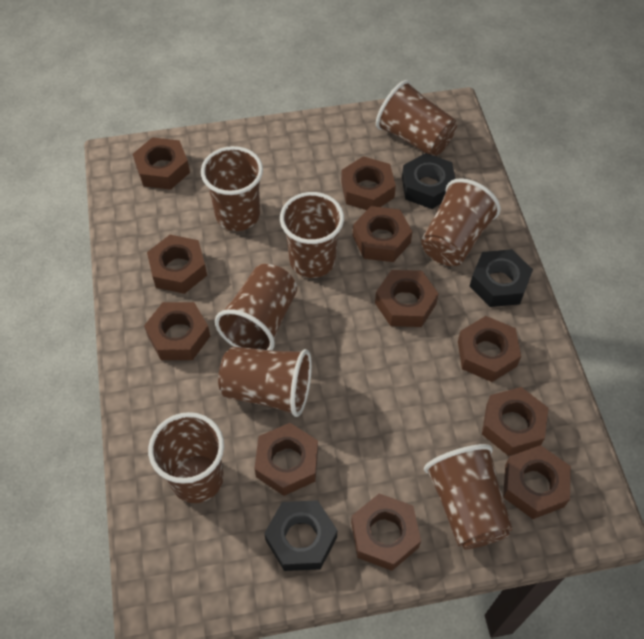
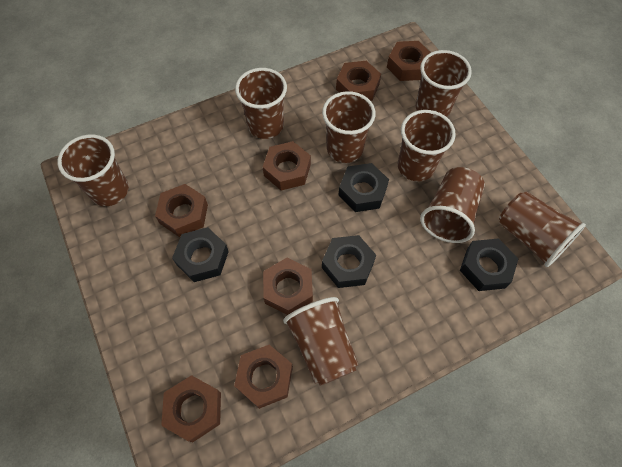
black nut: 3 -> 4
brown nut: 11 -> 7

